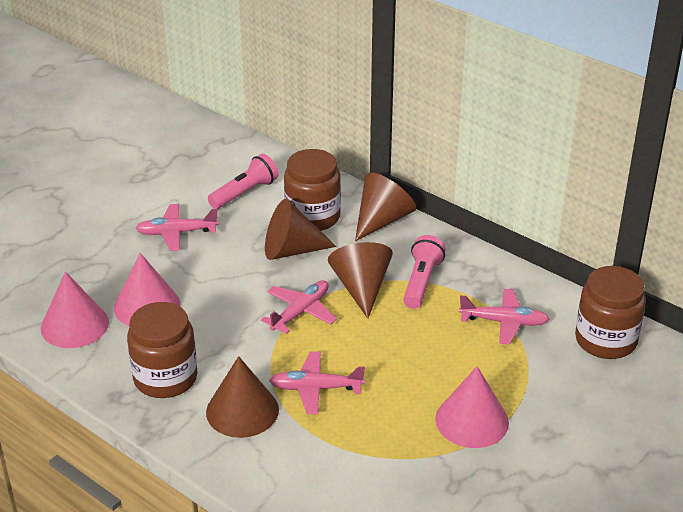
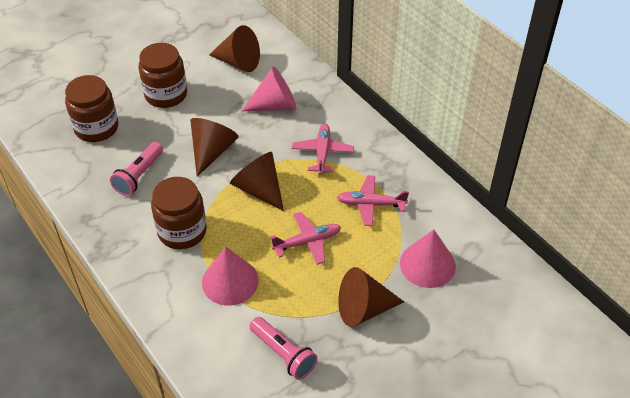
pink plane: 4 -> 3

